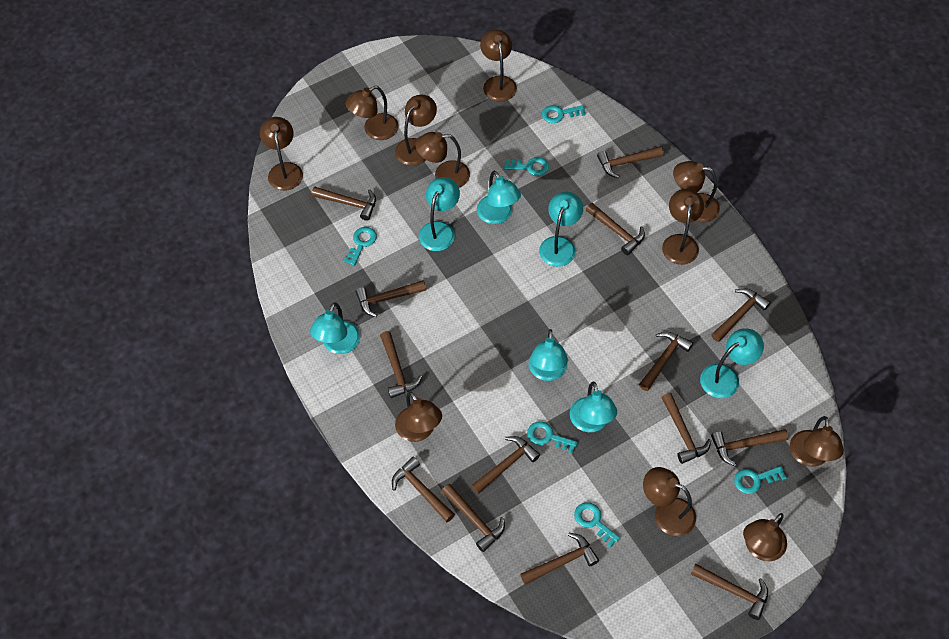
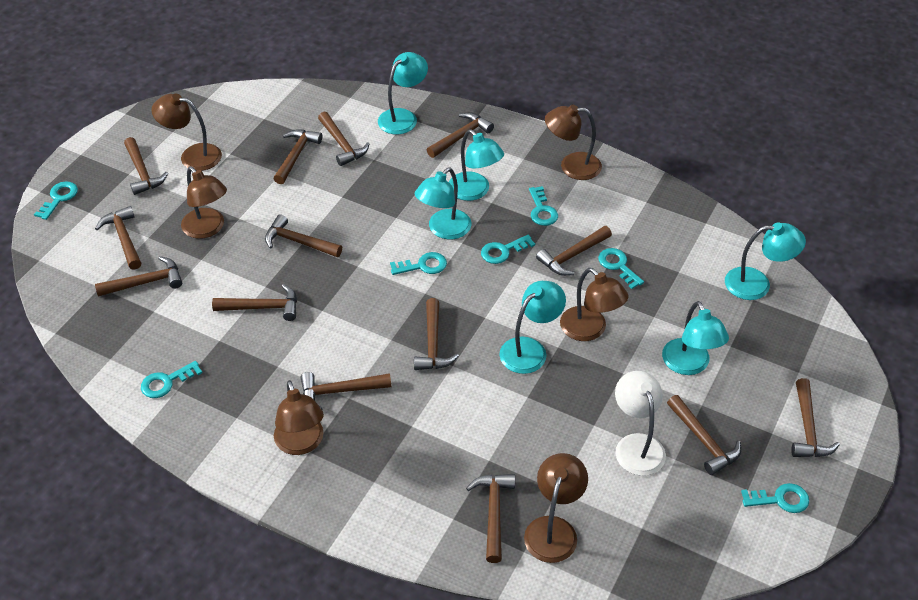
brown lamp: 11 -> 6
turquoise key: 6 -> 7
turquoise lamp: 7 -> 6
white lamp: 0 -> 1

